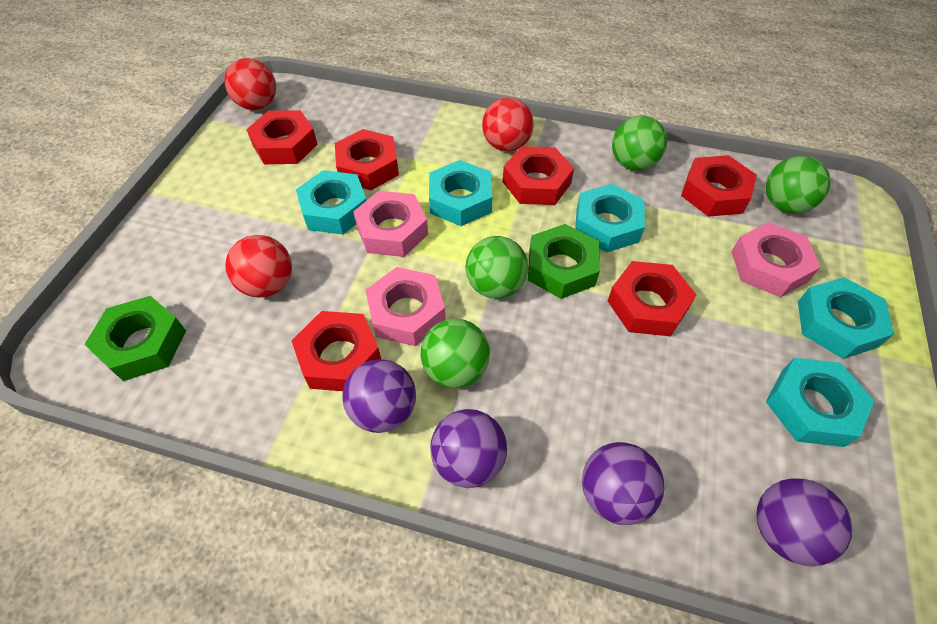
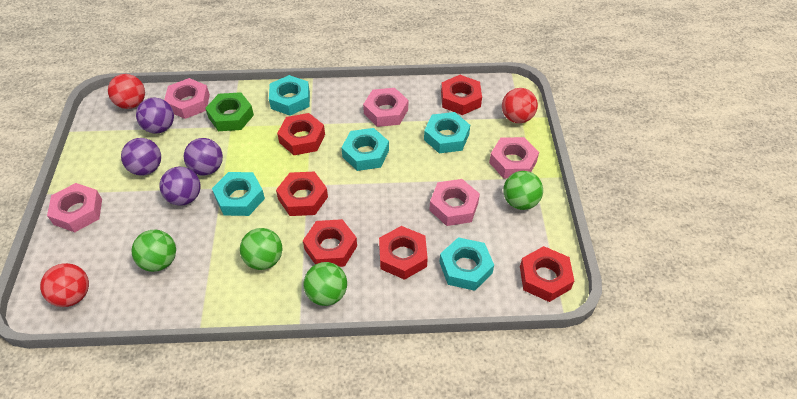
green nut: 2 -> 1
pink nut: 3 -> 5

